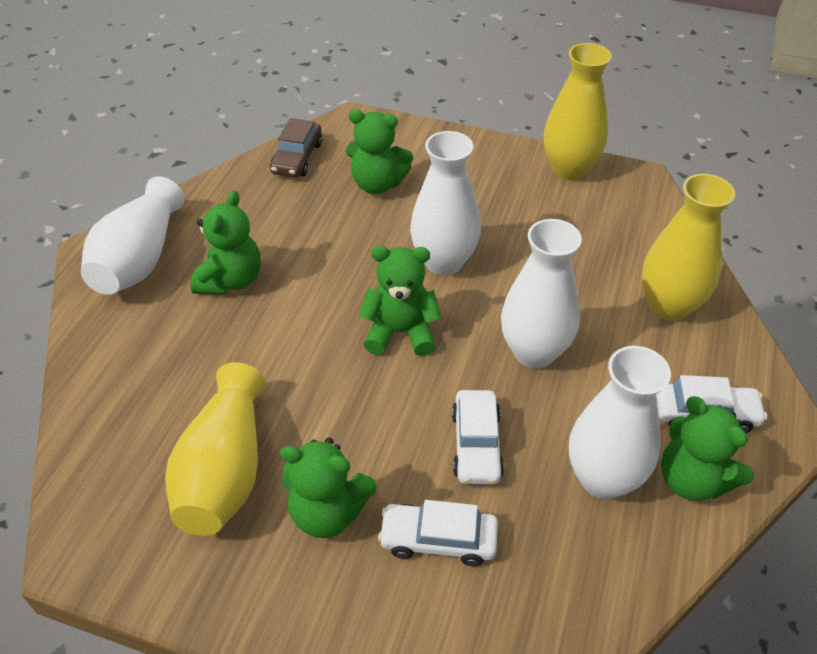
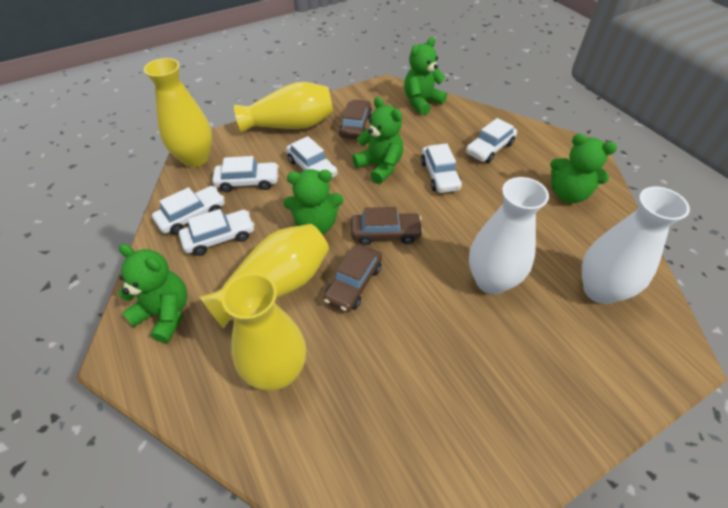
brown car: 1 -> 3
white car: 3 -> 6
white vase: 4 -> 2
yellow vase: 3 -> 4

